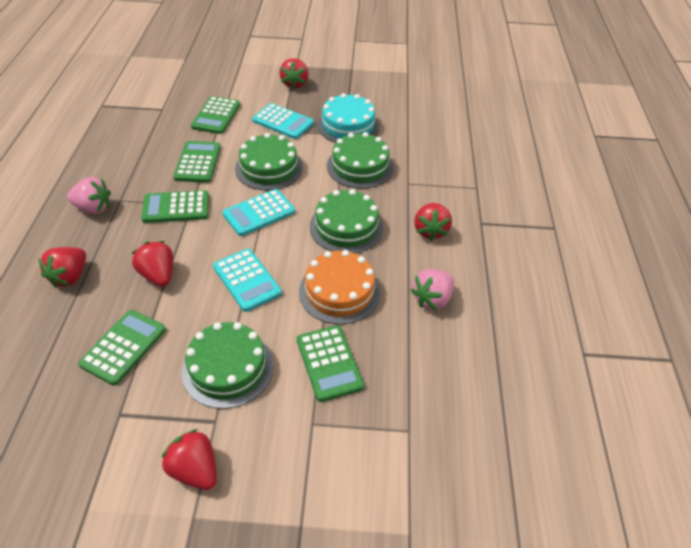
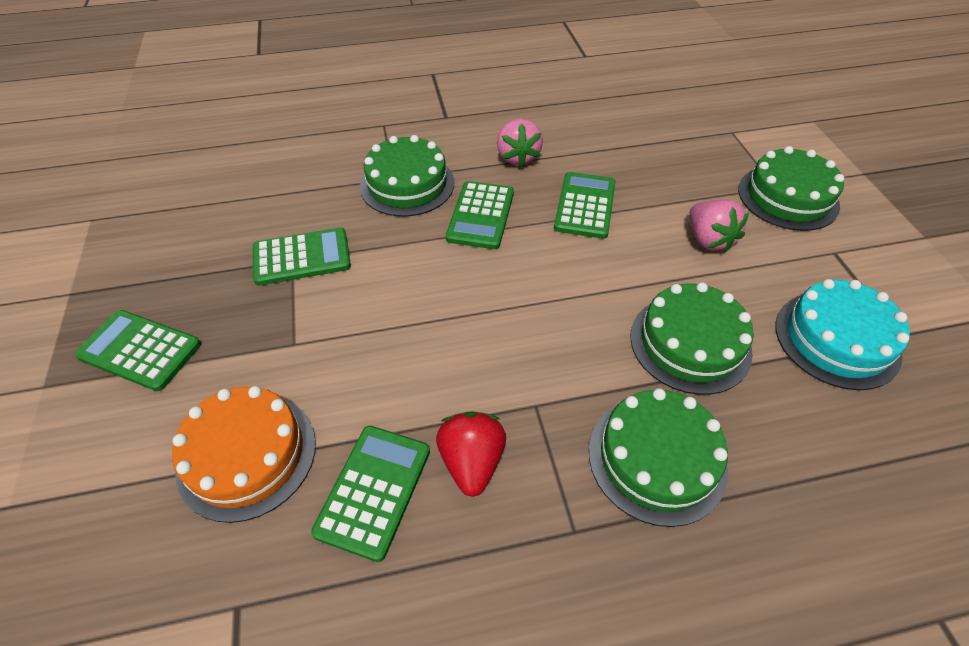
red strawberry: 5 -> 1
turquoise calculator: 3 -> 0

